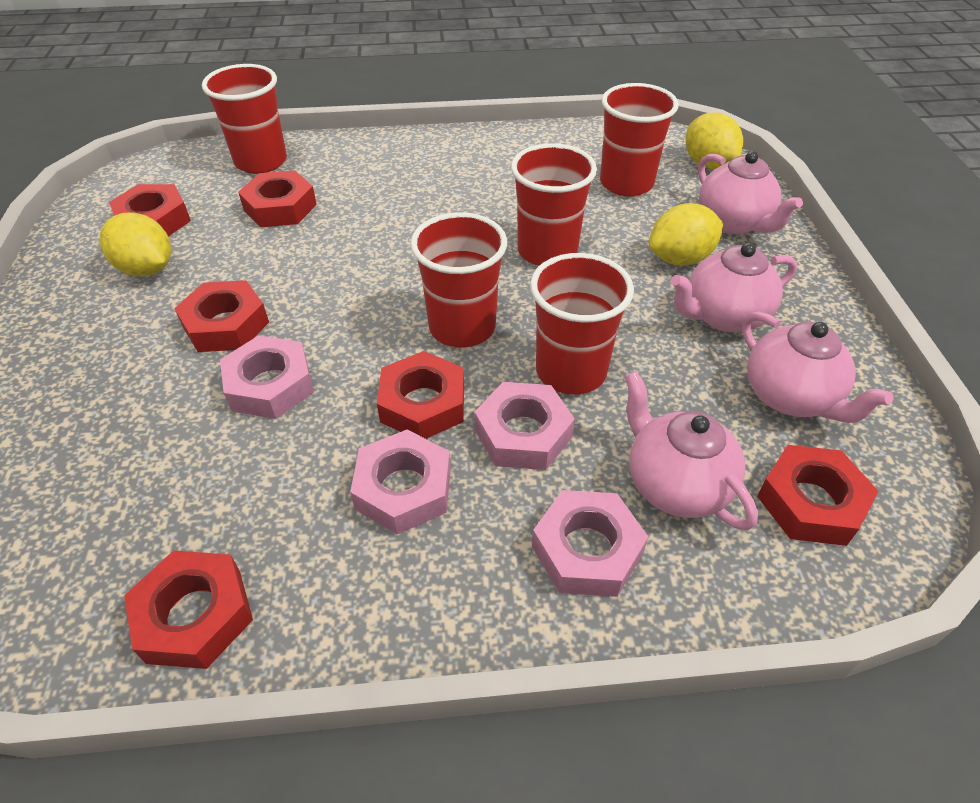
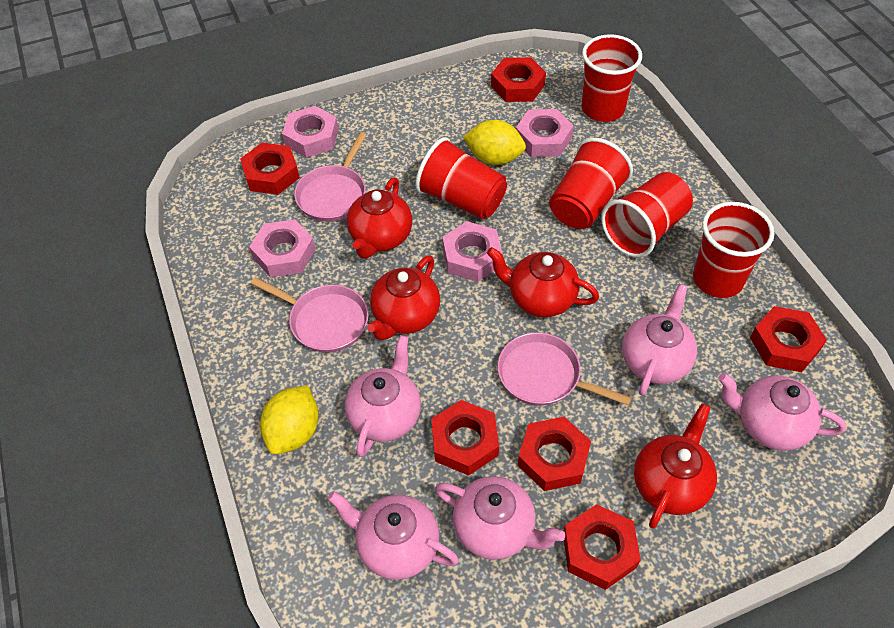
pink pan: 0 -> 3
pink teapot: 4 -> 5
red teapot: 0 -> 4
yellow lemon: 3 -> 2

